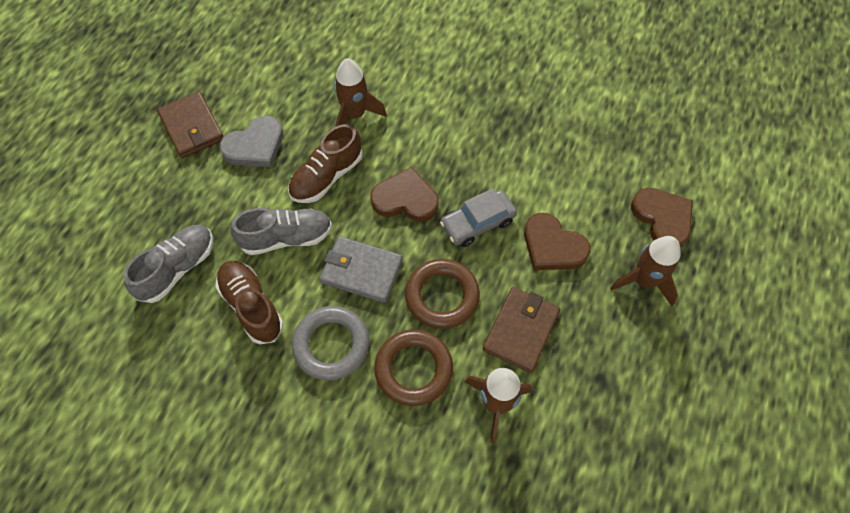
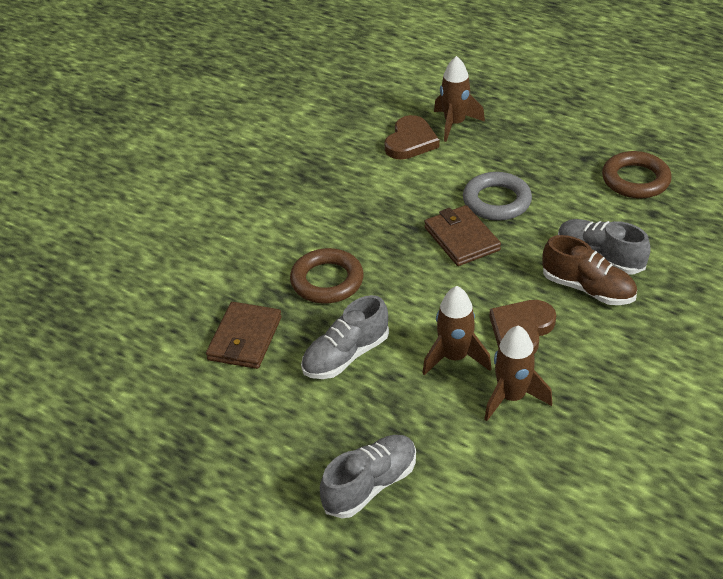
brown heart: 3 -> 2
brown shoe: 2 -> 1
grey car: 1 -> 0
grey heart: 1 -> 0
grey shoe: 2 -> 3
grey wallet: 1 -> 0

